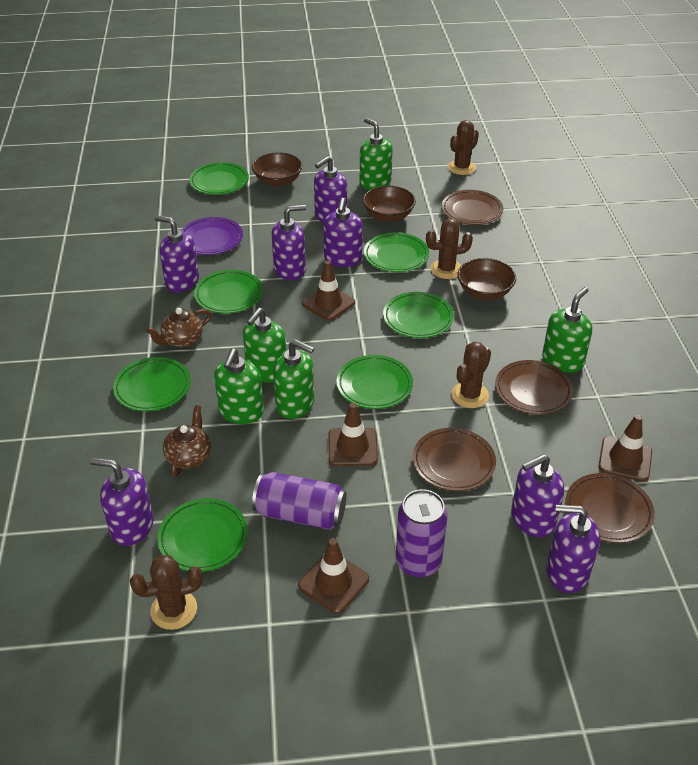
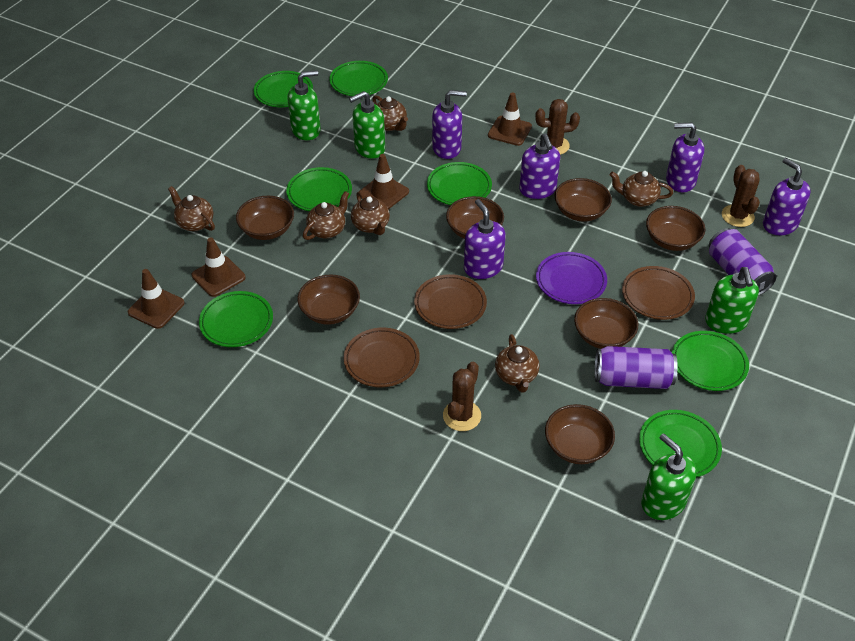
brown bowl: 3 -> 7
brown cactus: 4 -> 3
brown plate: 4 -> 3
brown teapot: 2 -> 6
green soap dispenser: 5 -> 4
purple soap dispenser: 7 -> 5

